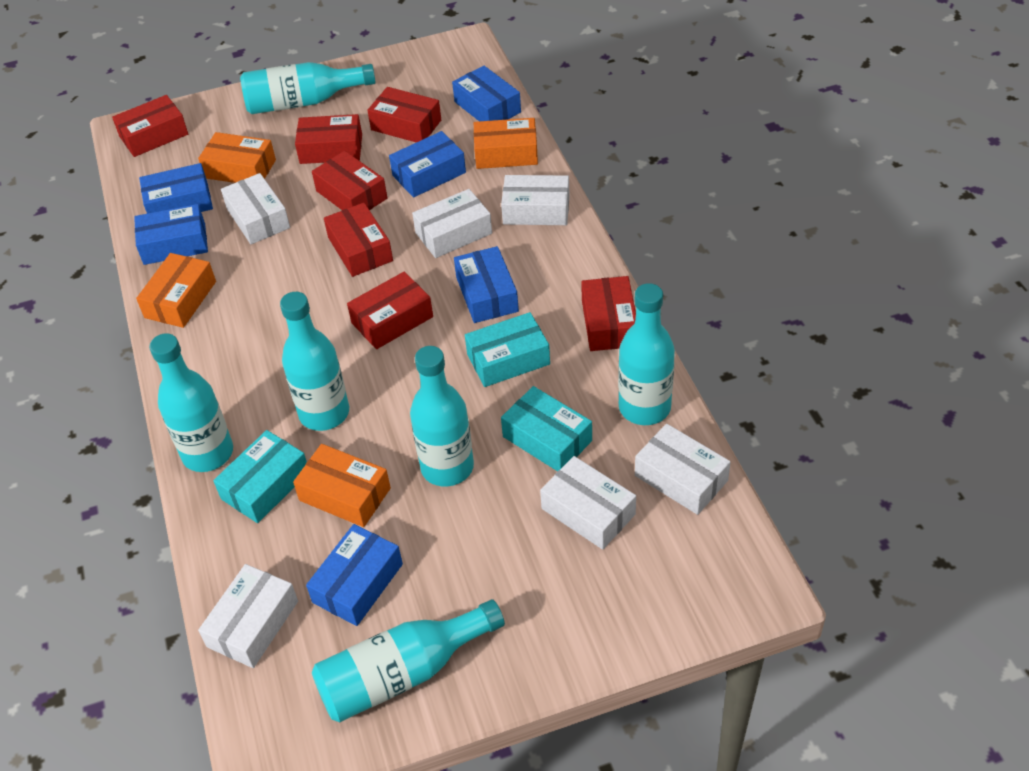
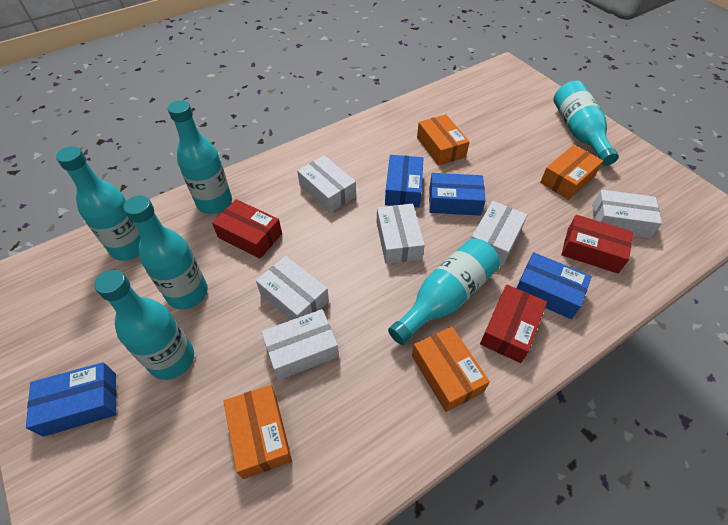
blue box: 6 -> 4
red box: 7 -> 3
turquoise box: 3 -> 0

